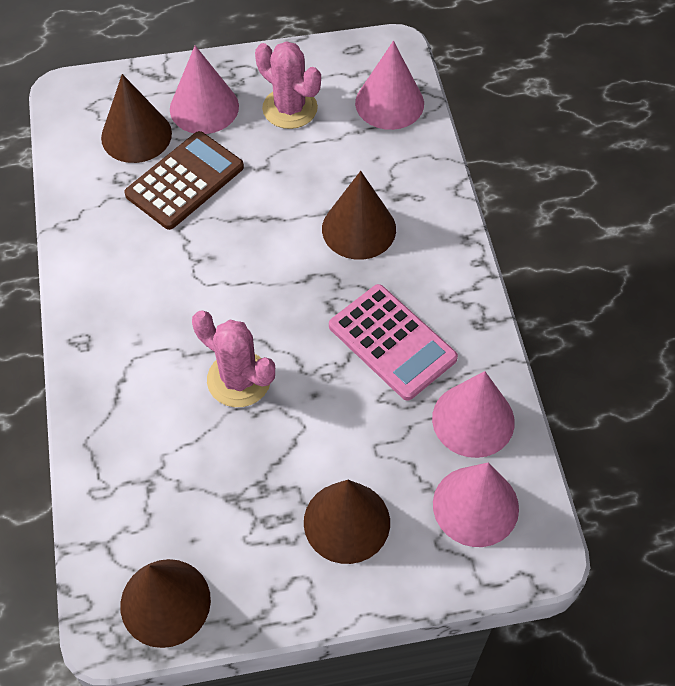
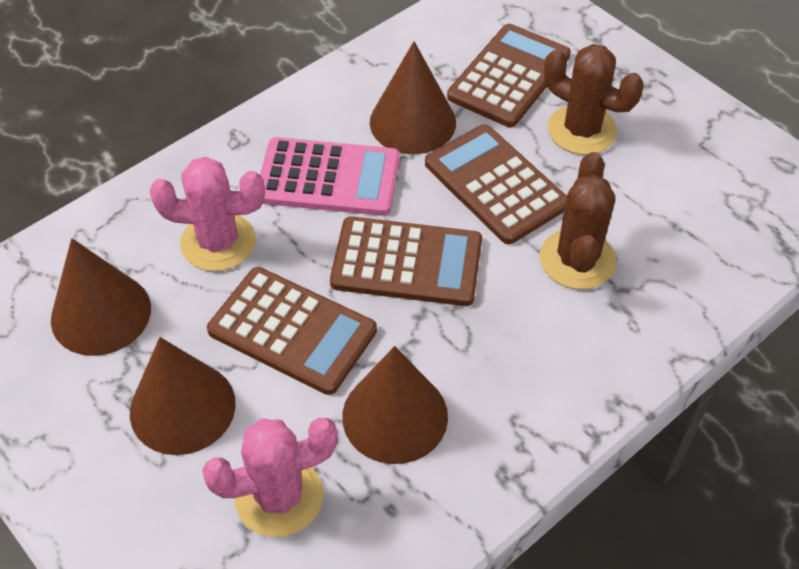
brown cactus: 0 -> 2
brown calculator: 1 -> 4
pink cone: 4 -> 0

